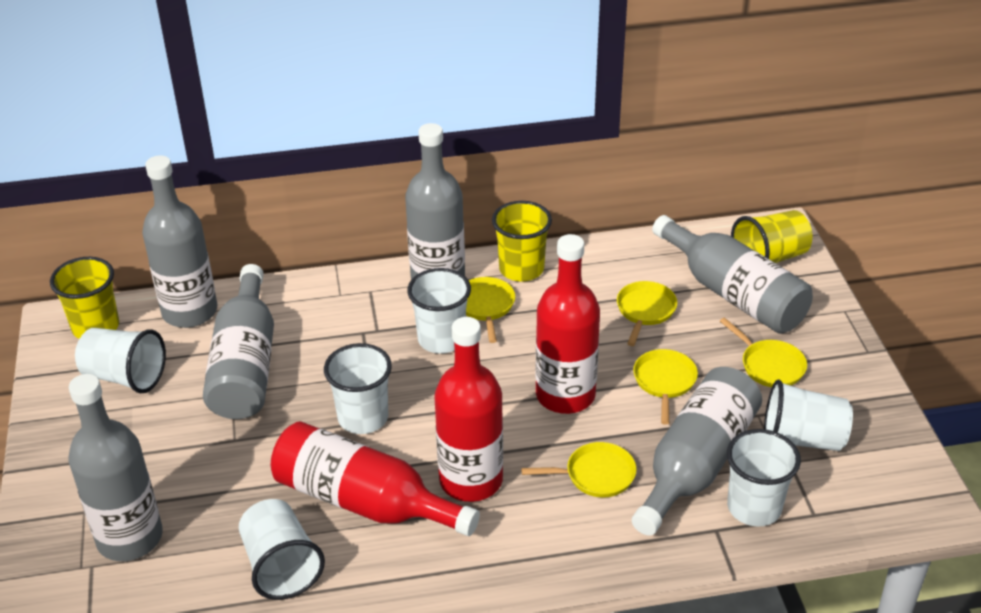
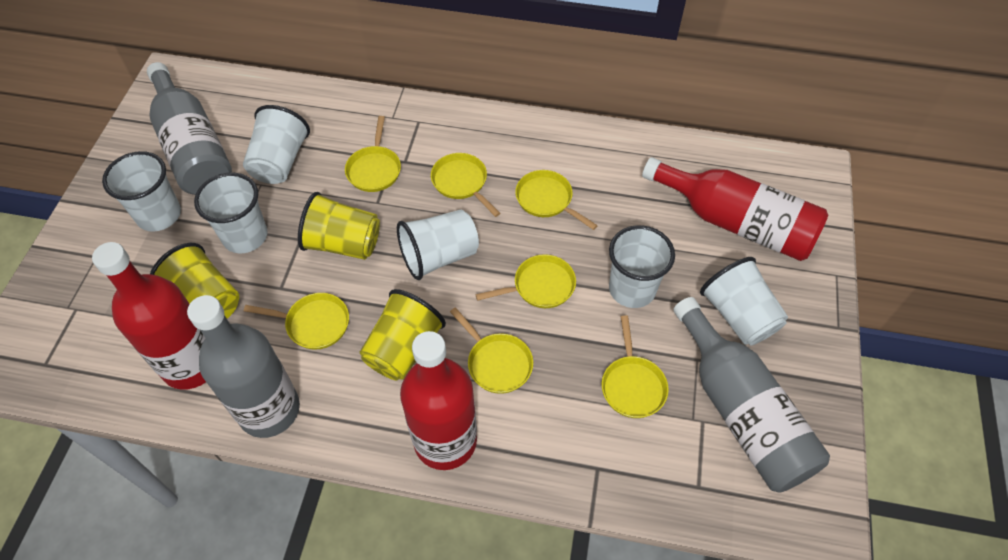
grey bottle: 6 -> 3
yellow pan: 5 -> 7

